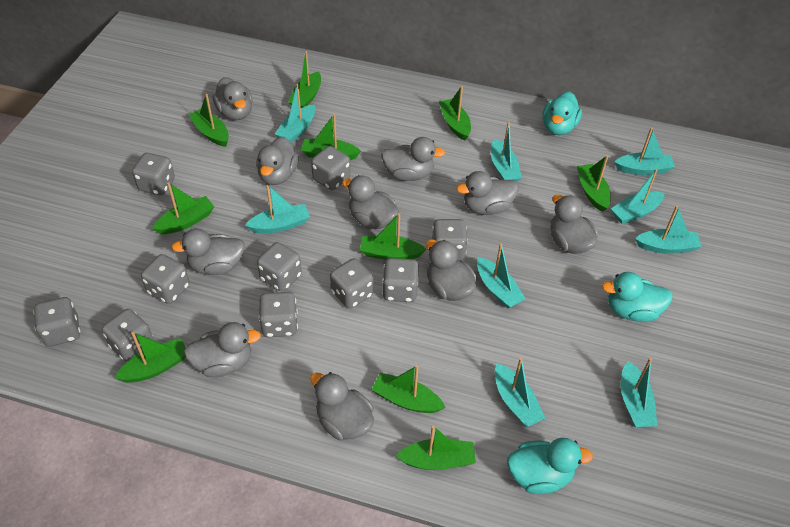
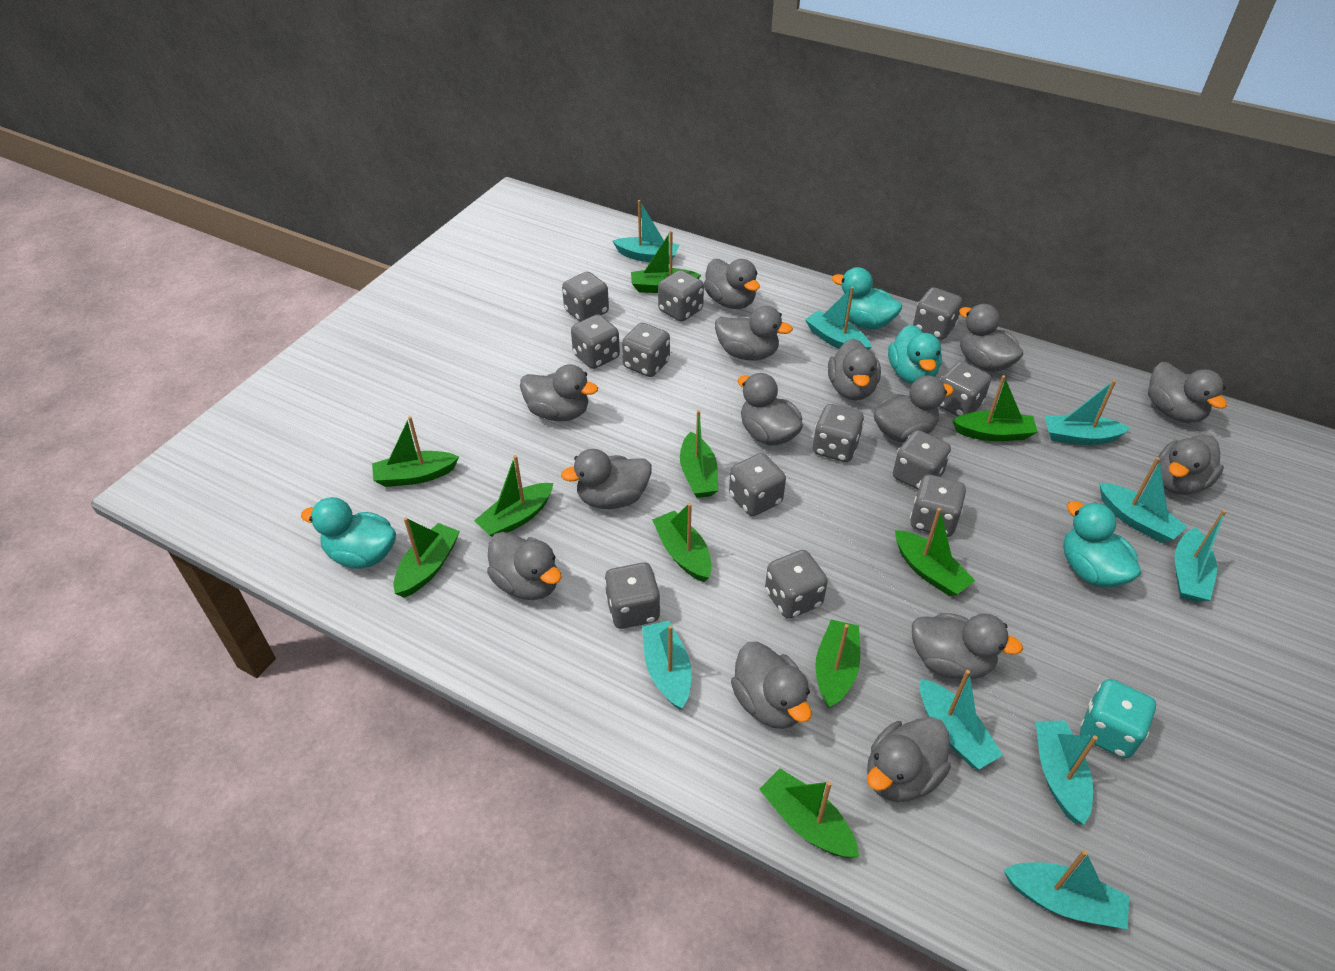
grey dice: 10 -> 12
grey duck: 10 -> 14
turquoise dice: 0 -> 1
turquoise duck: 3 -> 4

